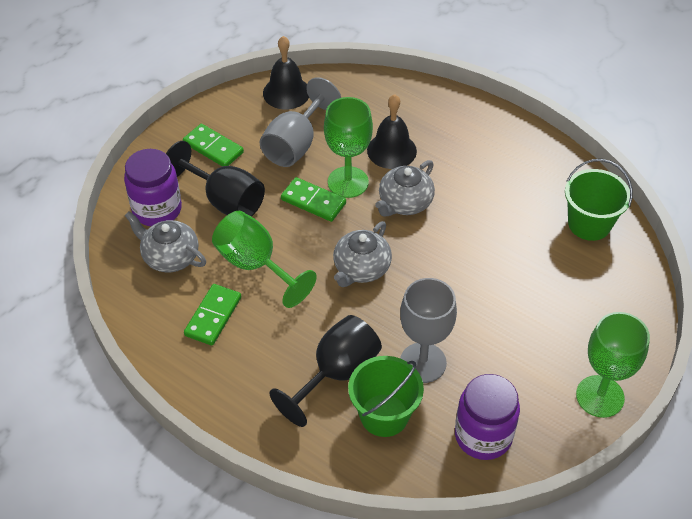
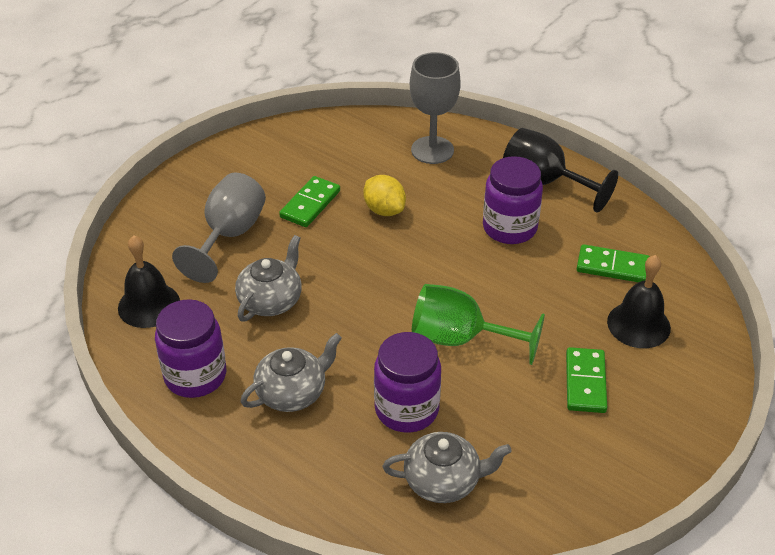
black goblet: 2 -> 1
green bucket: 2 -> 0
green goblet: 3 -> 1
purple jar: 2 -> 3
yellow lemon: 0 -> 1

